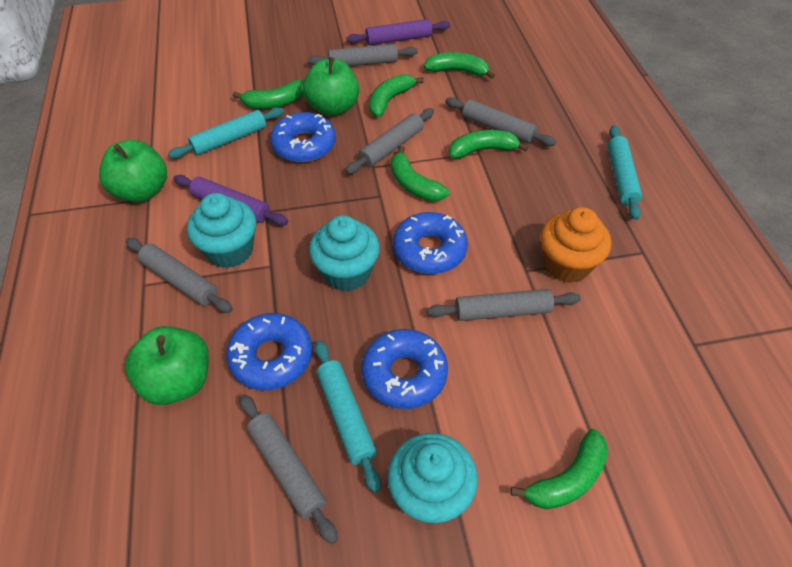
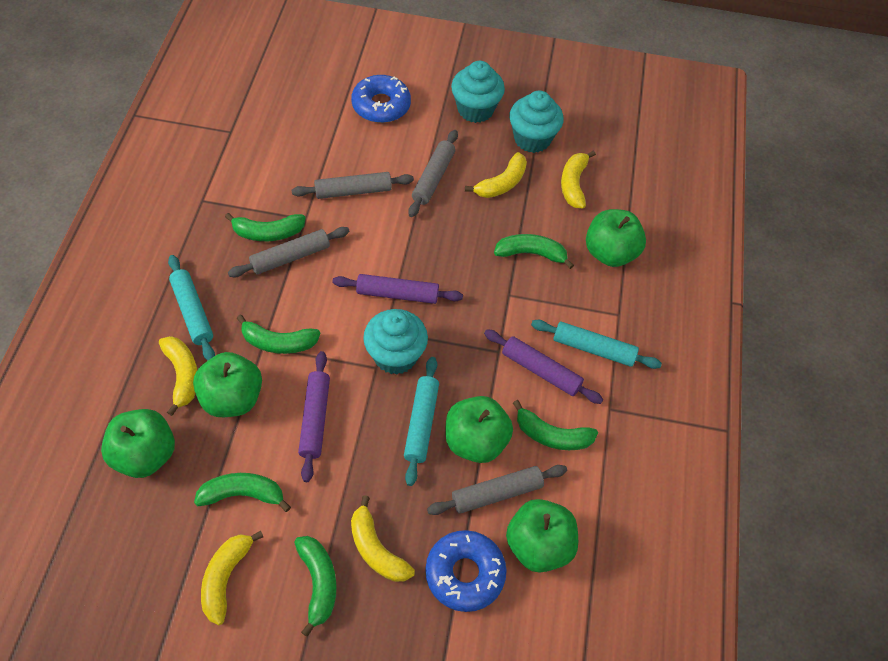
blue donut: 4 -> 2
green apple: 3 -> 5
grey rolling pin: 6 -> 4
orange cupcake: 1 -> 0
purple rolling pin: 2 -> 3
yellow banana: 0 -> 5

